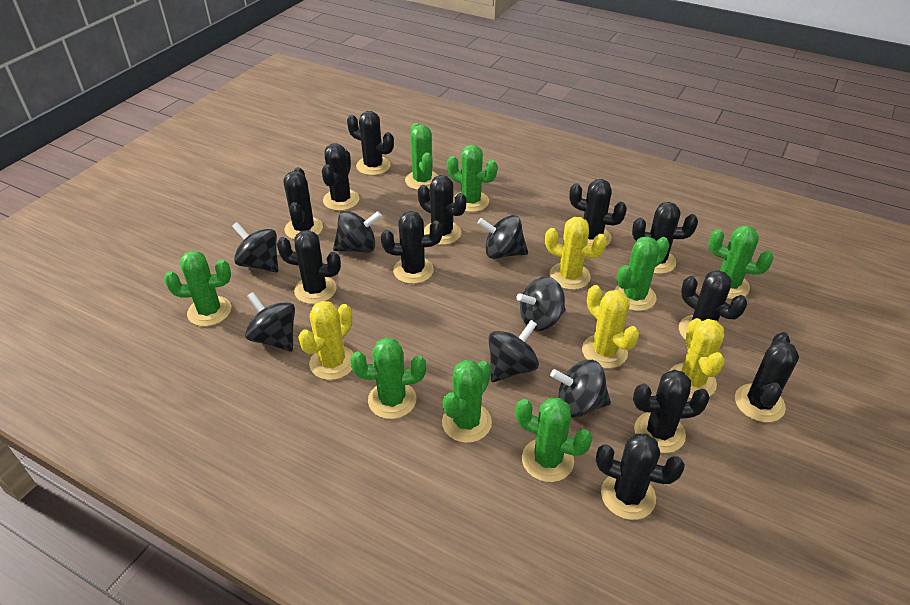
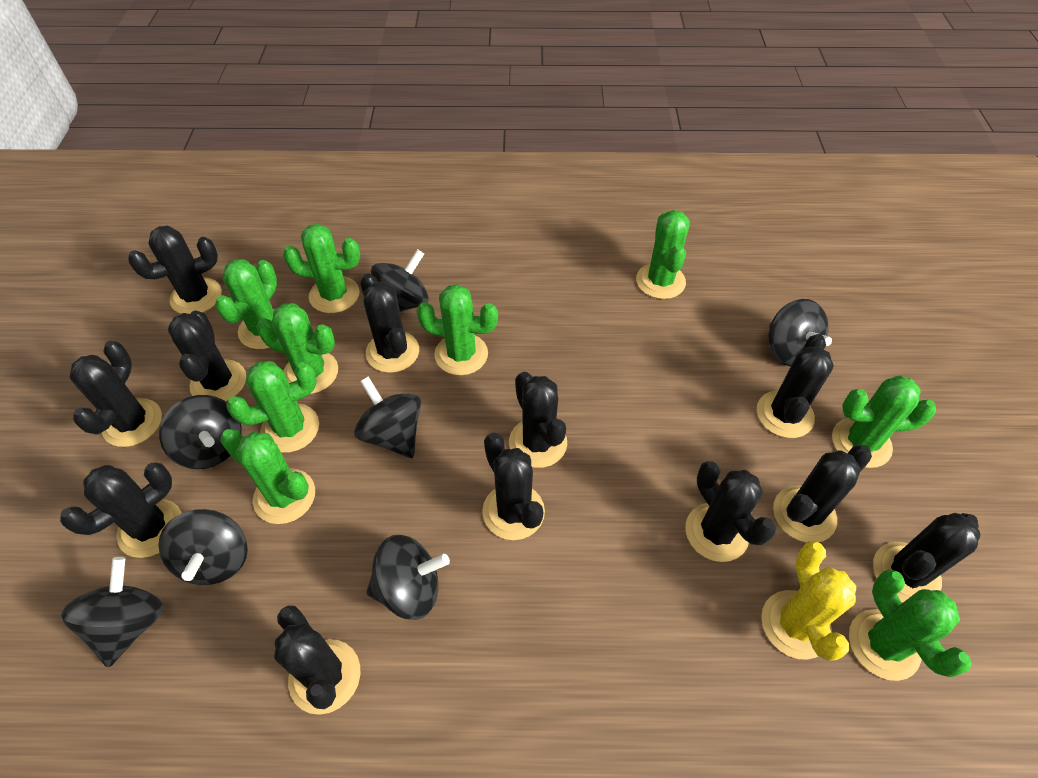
green cactus: 8 -> 9
yellow cactus: 4 -> 1

